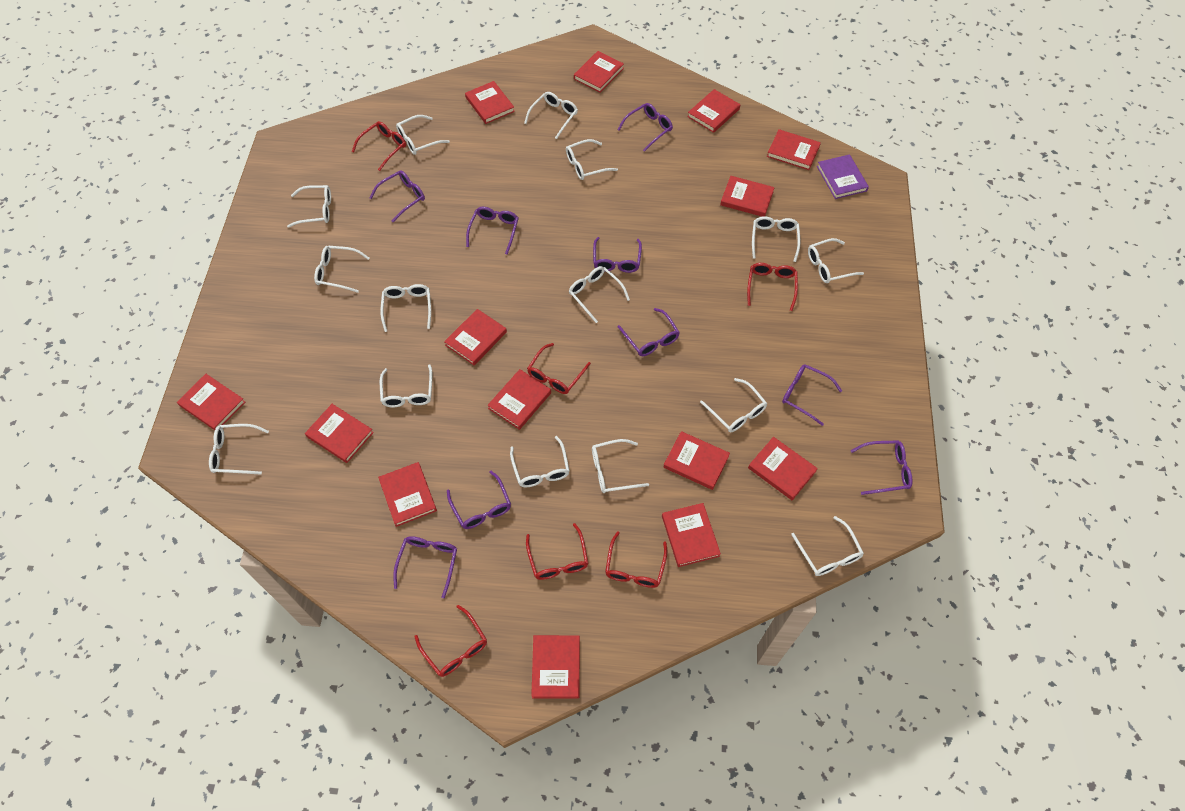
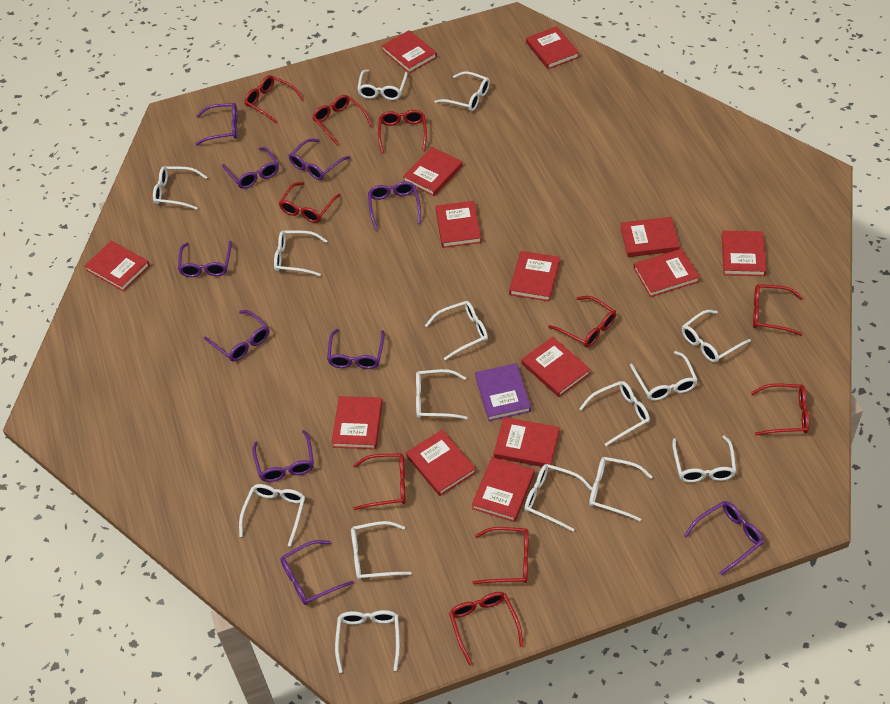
purple glasses: 9 -> 10
red glasses: 6 -> 10

